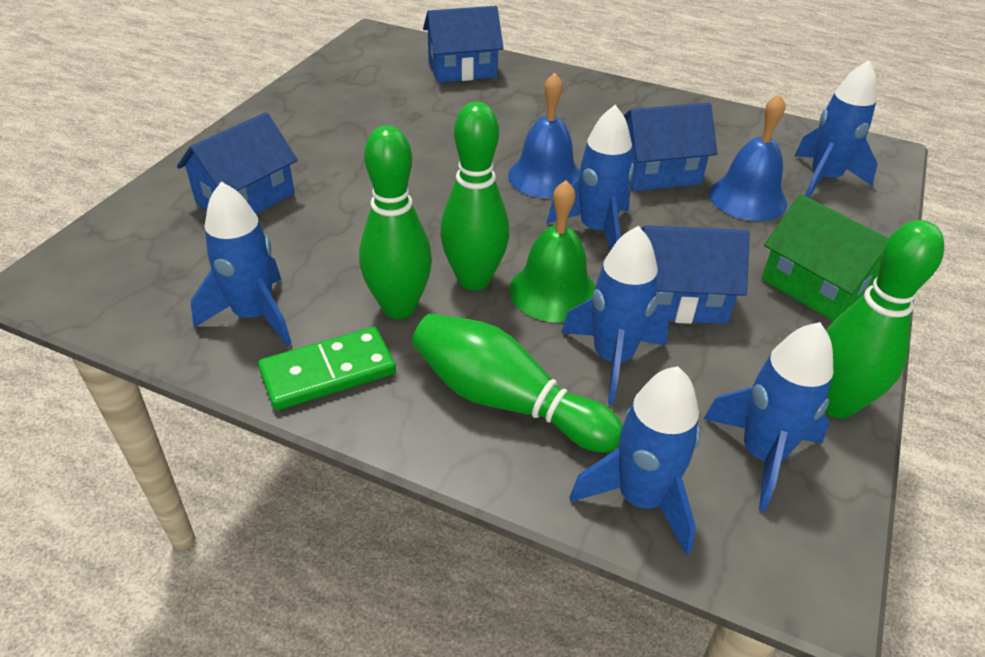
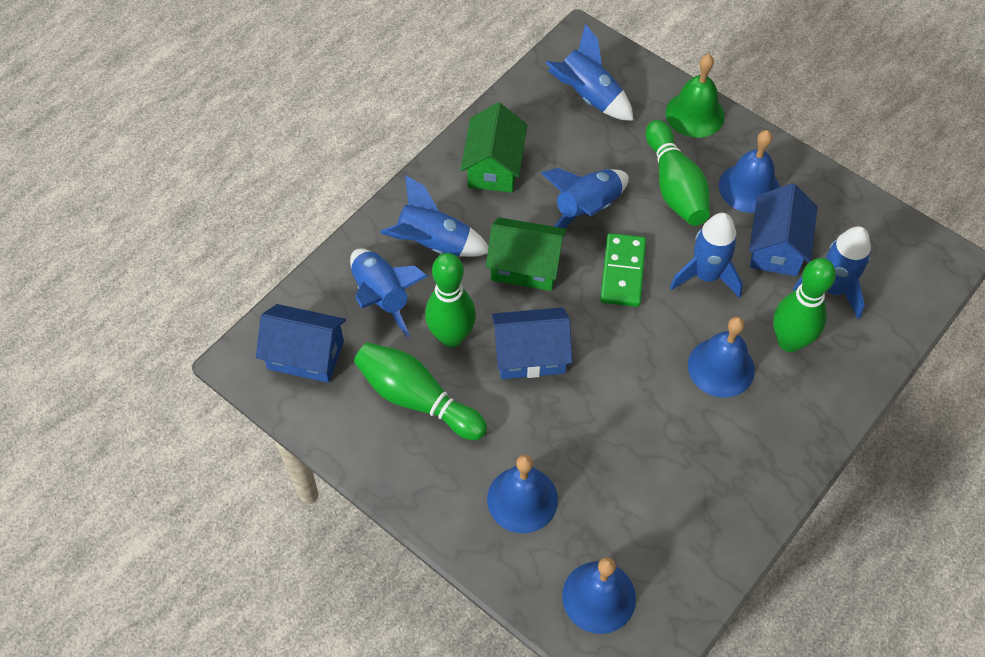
blue bell: 2 -> 4
blue house: 4 -> 3
green house: 1 -> 2

